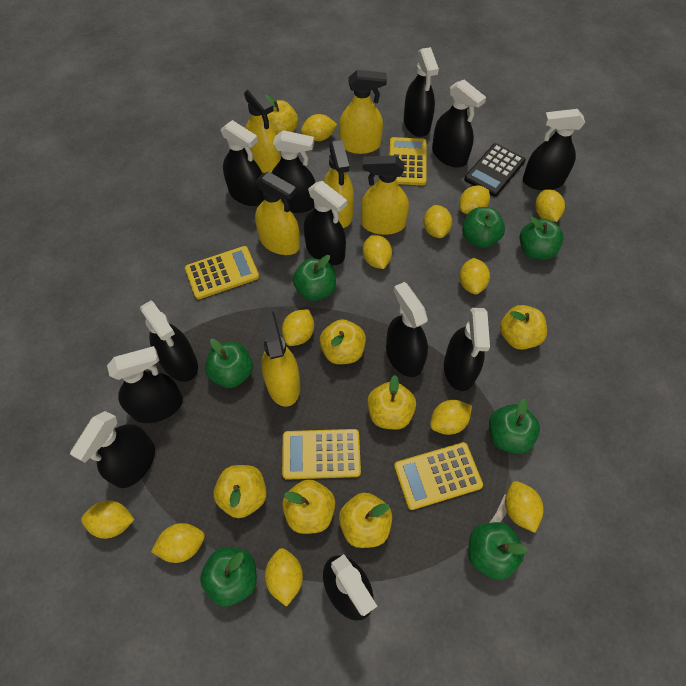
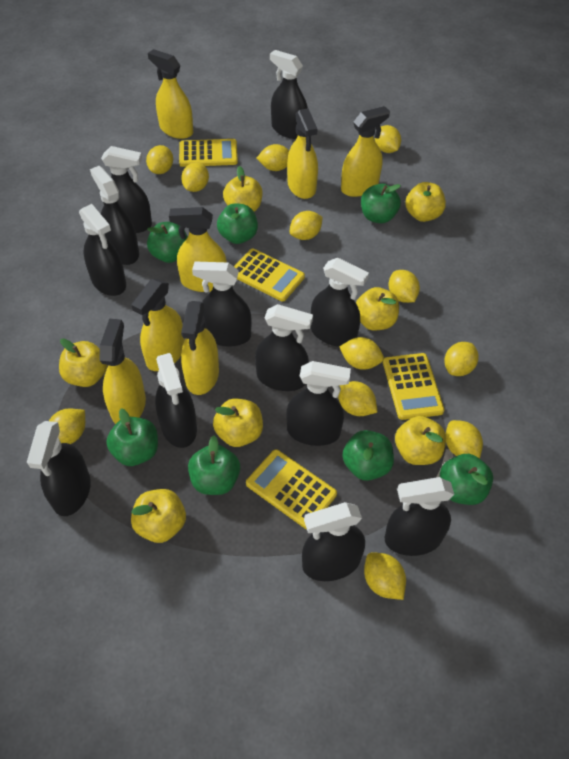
black calculator: 1 -> 0
yellow spray bottle: 6 -> 7

